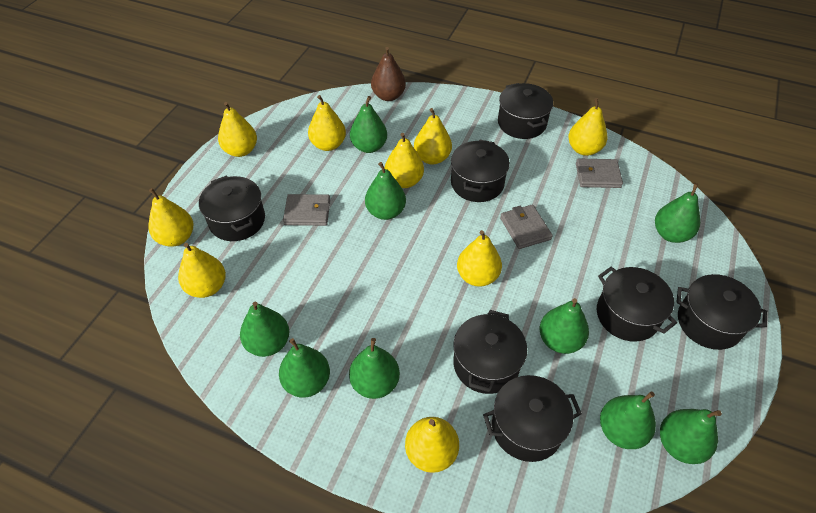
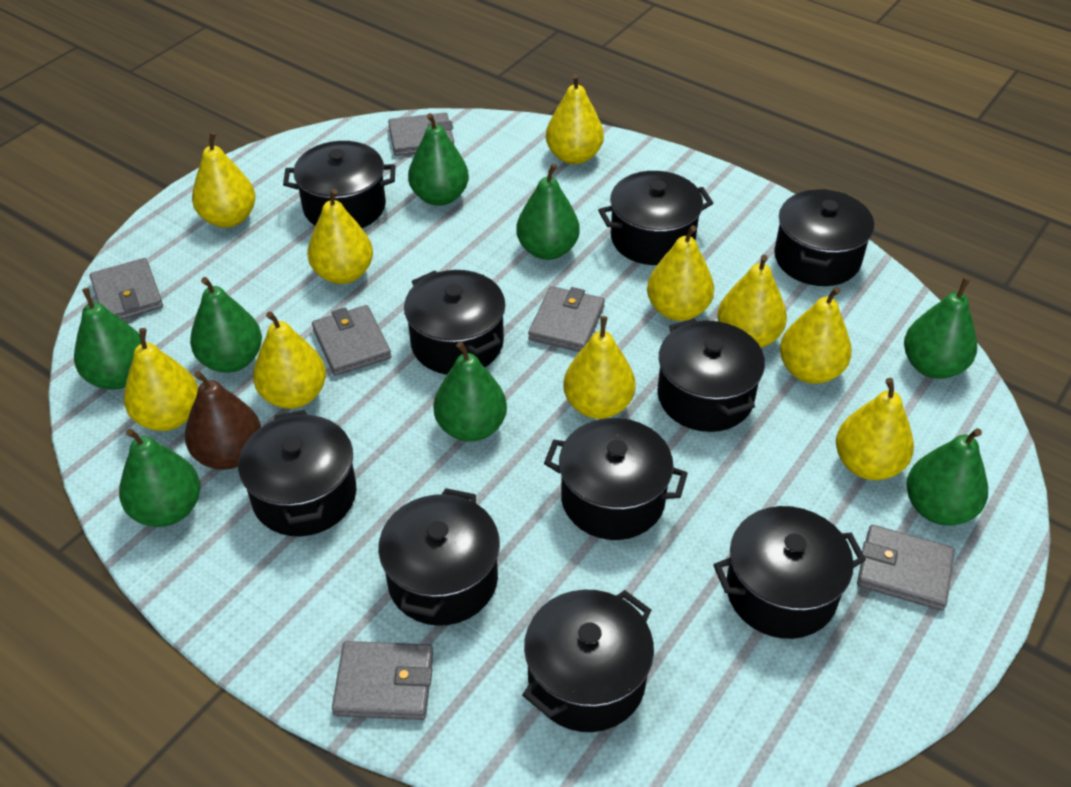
black pot: 7 -> 10
green pear: 9 -> 8
grey wallet: 3 -> 6
yellow pear: 9 -> 10

